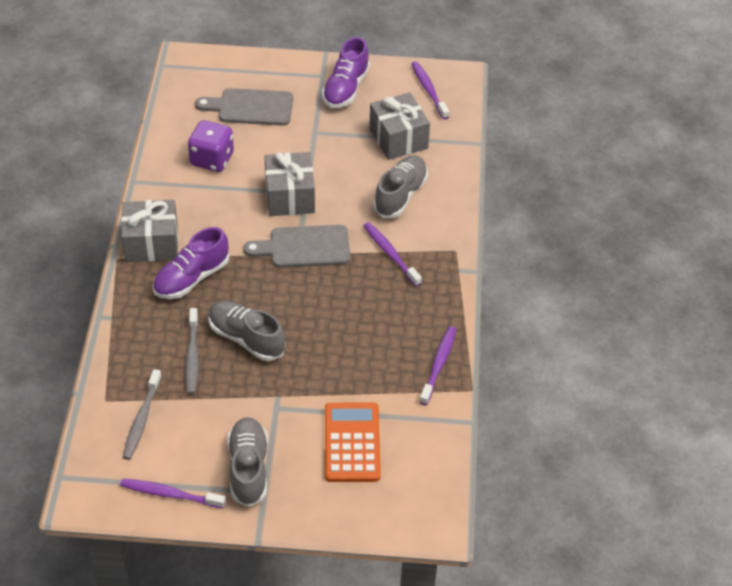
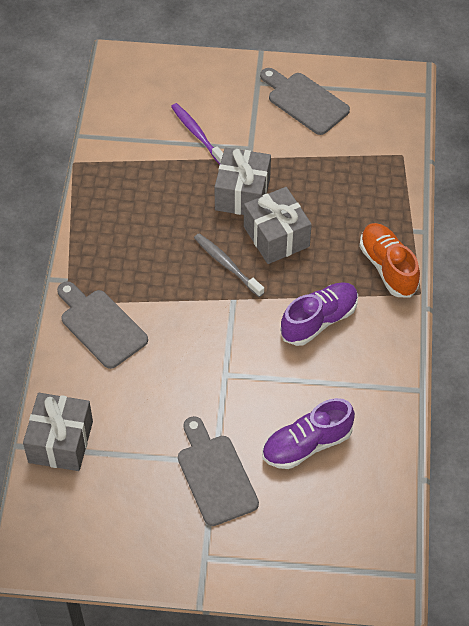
grey cutting board: 2 -> 3
grey shoe: 3 -> 0
grey toothbrush: 2 -> 1
orange calculator: 1 -> 0
orange shoe: 0 -> 1
purple dice: 1 -> 0
purple toothbrush: 4 -> 1

